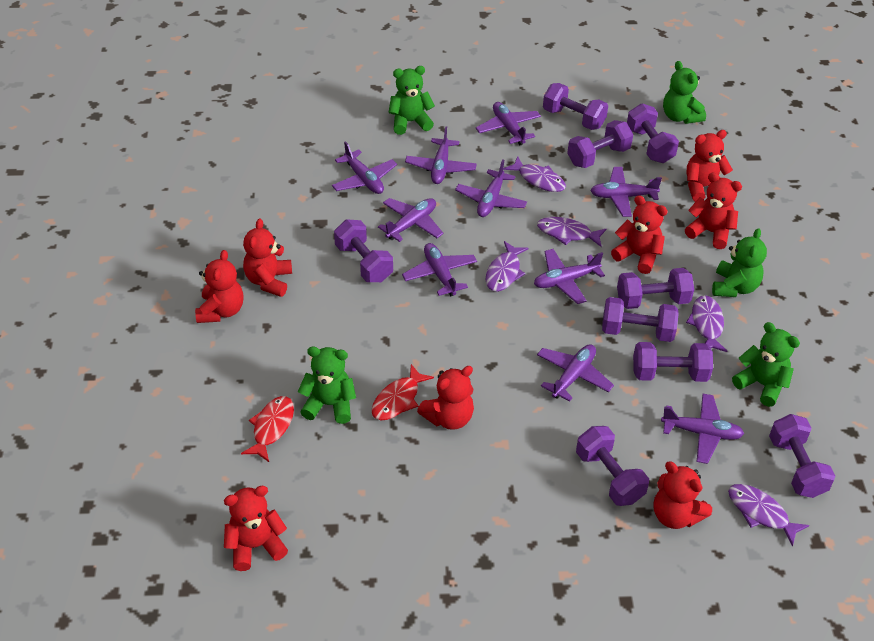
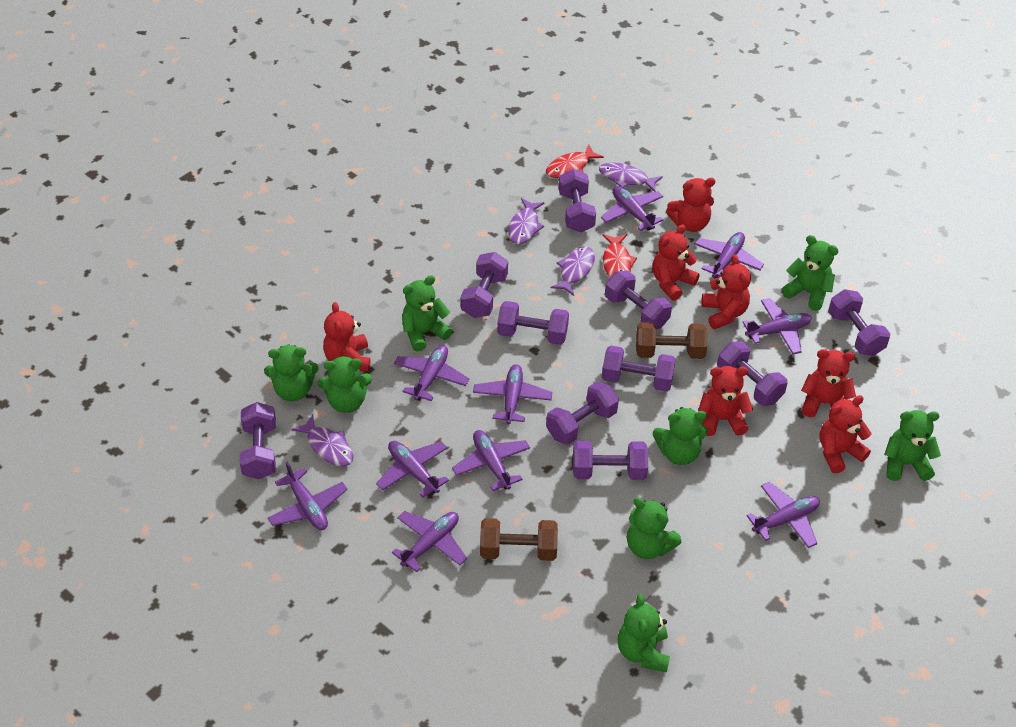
brown dumbbell: 0 -> 2
green teddy bear: 5 -> 8
purple dumbbell: 9 -> 10
purple fish: 5 -> 4
red teddy bear: 8 -> 7

